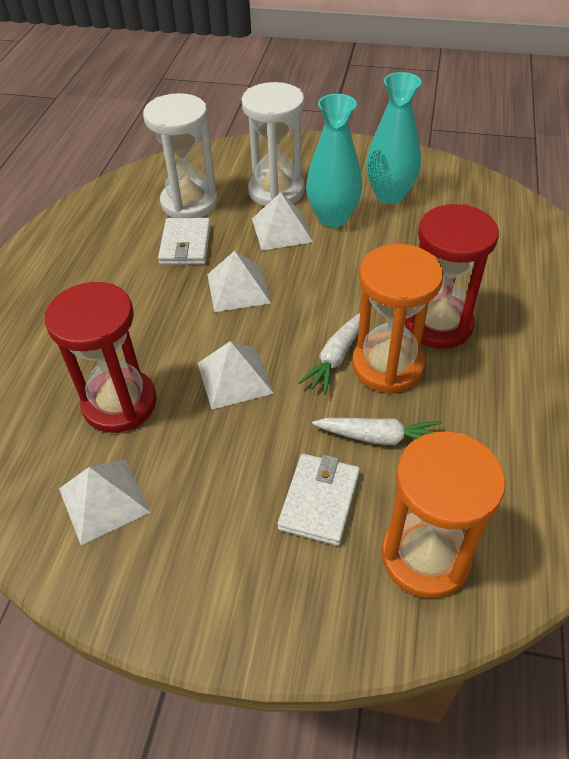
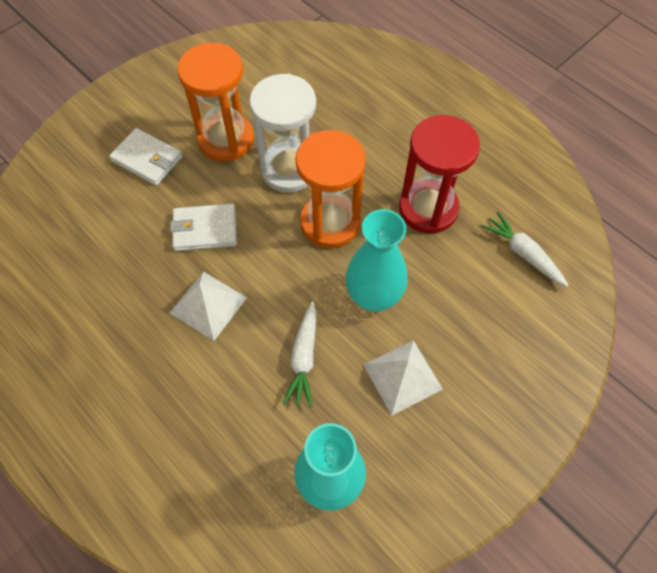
red hourglass: 2 -> 1
white hourglass: 2 -> 1
white pyramid: 4 -> 2

